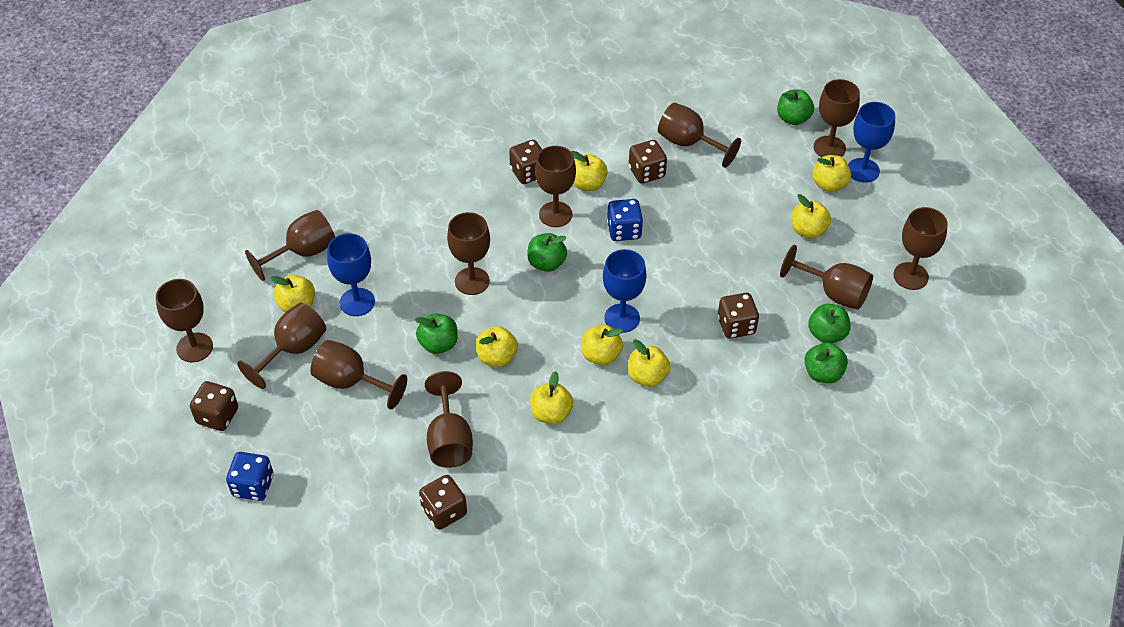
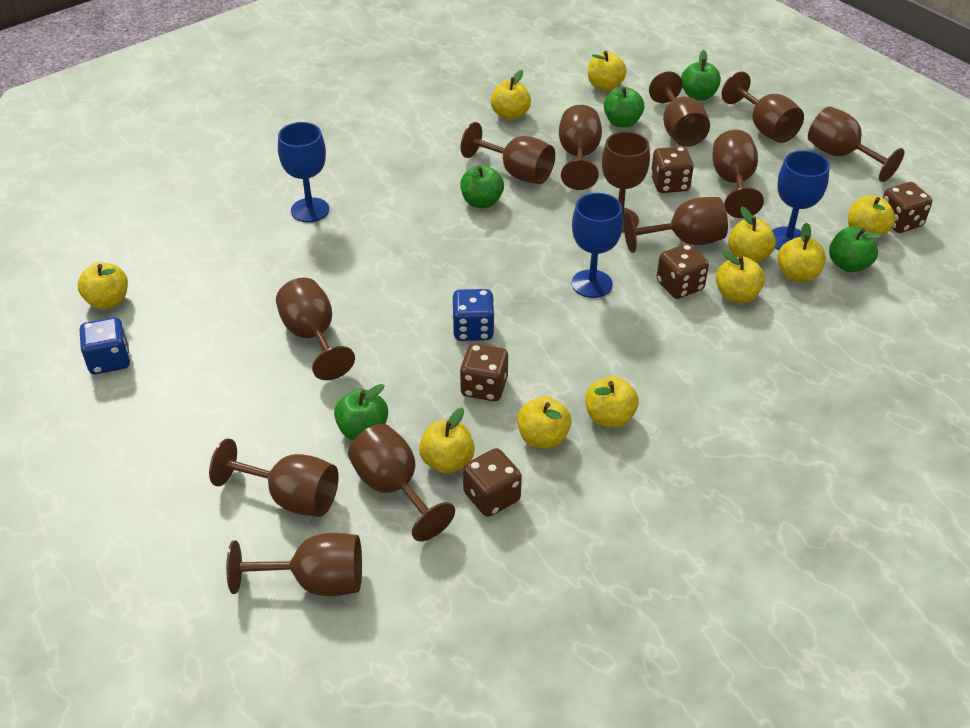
brown goblet: 11 -> 12
yellow apple: 8 -> 10

